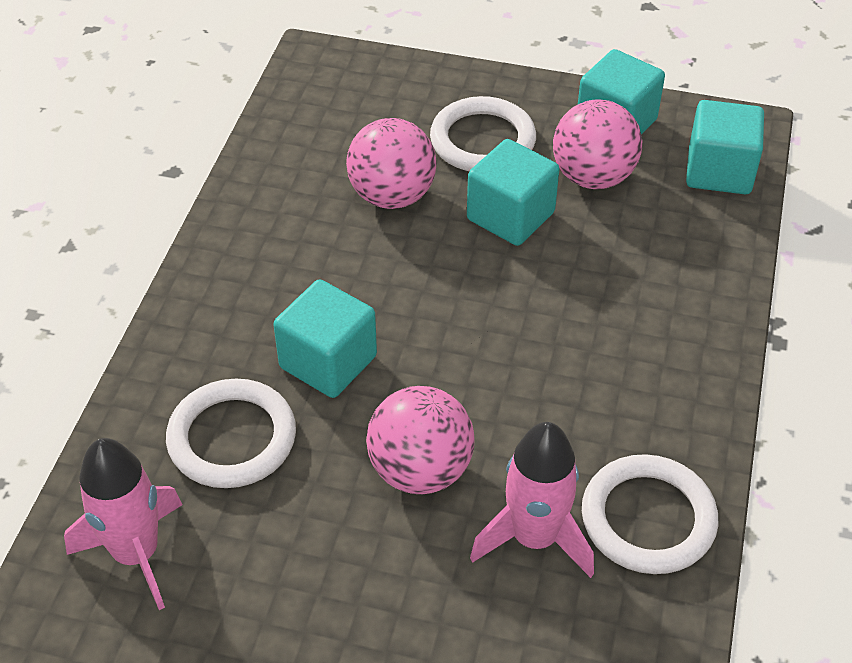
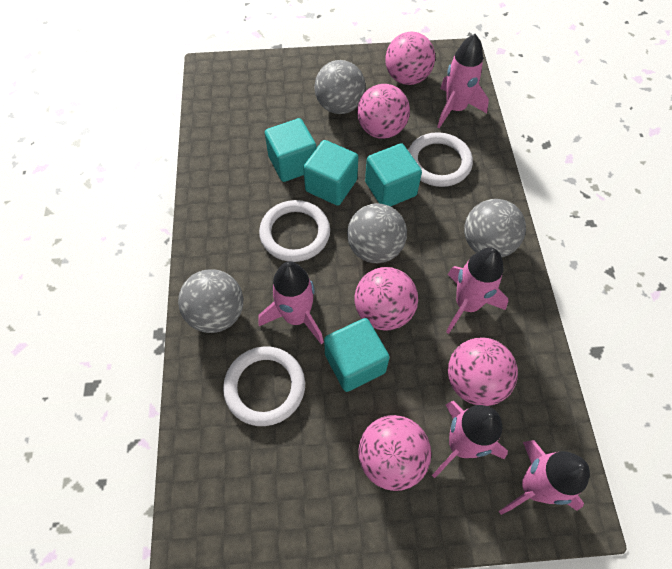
grey ball: 0 -> 4
pink ball: 3 -> 5
pink rocket: 2 -> 5

